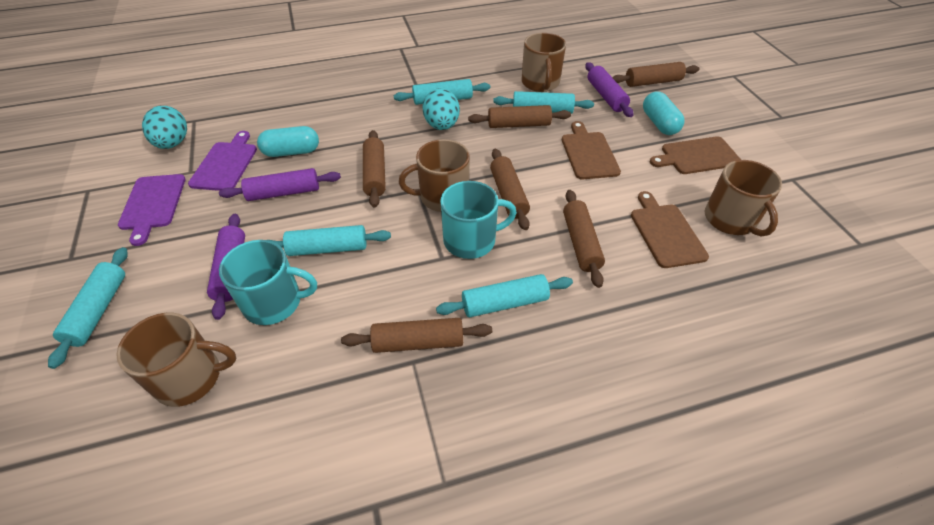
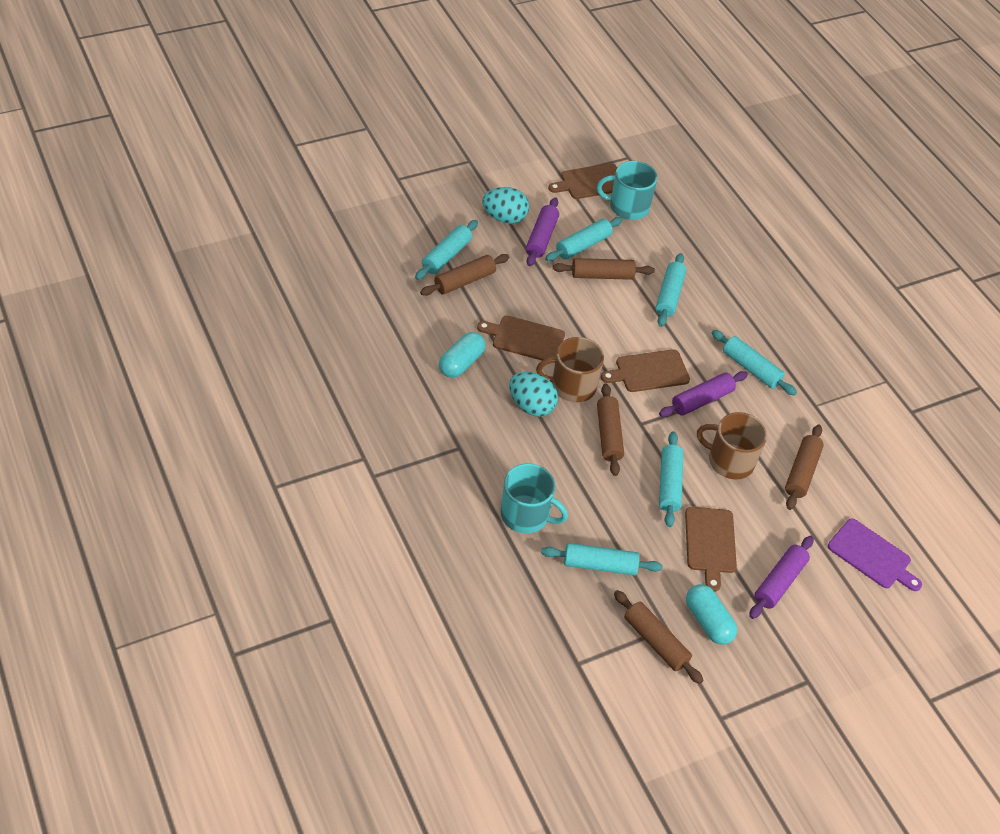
brown cutting board: 3 -> 4
brown mug: 4 -> 2
brown rolling pin: 6 -> 5
purple cutting board: 2 -> 1
turquoise rolling pin: 5 -> 6

